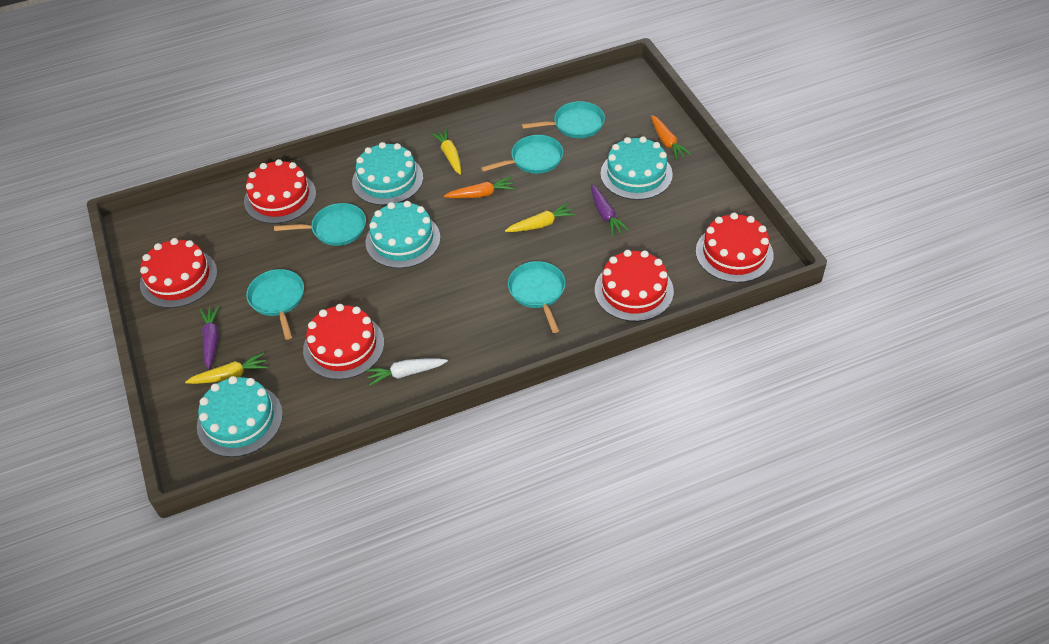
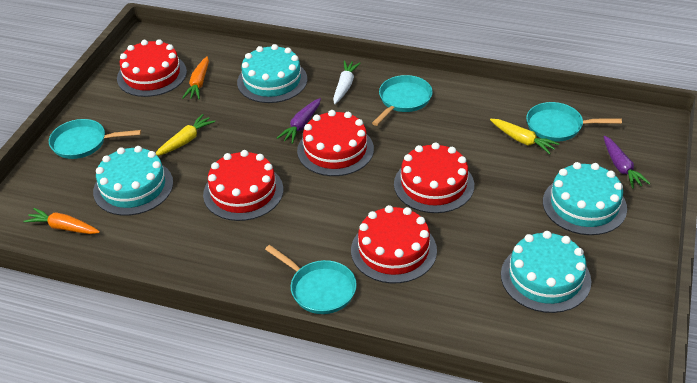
turquoise pan: 5 -> 4
yellow carrot: 3 -> 2

